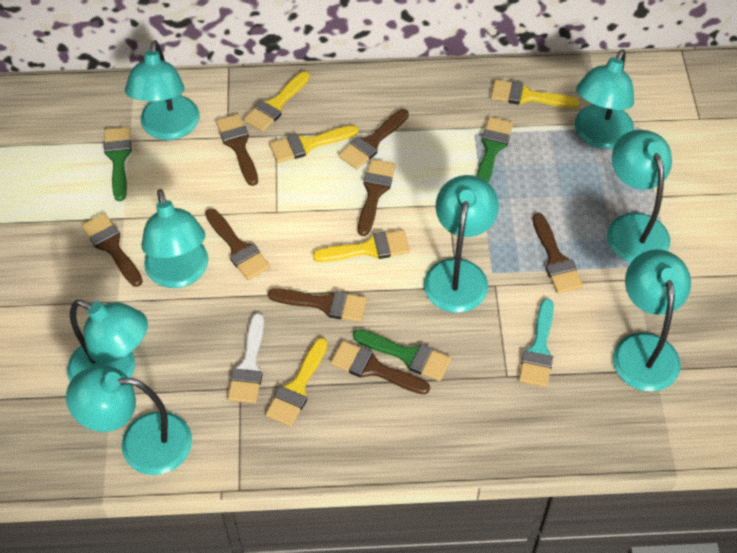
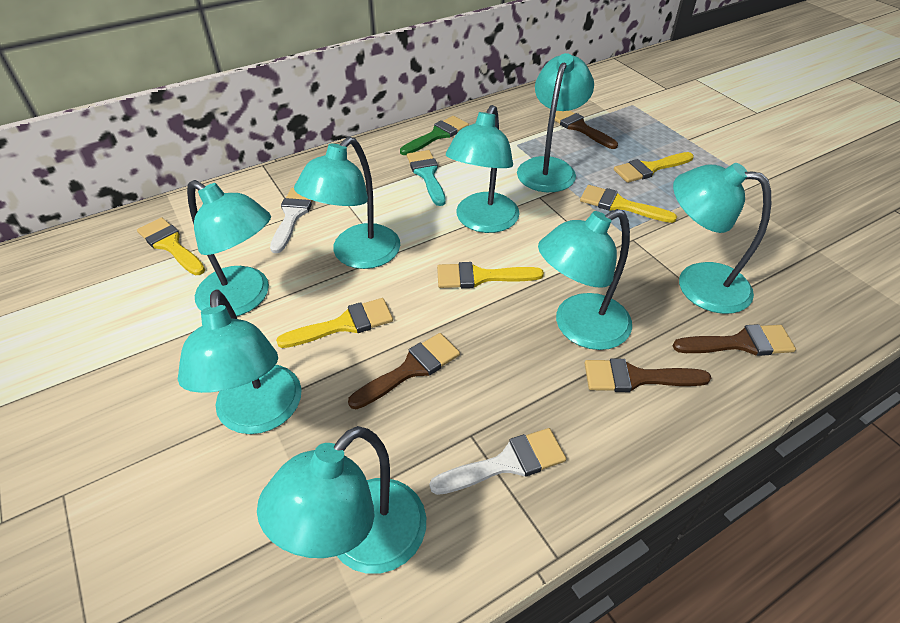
brown brush: 8 -> 4
green brush: 3 -> 1
white brush: 1 -> 2

